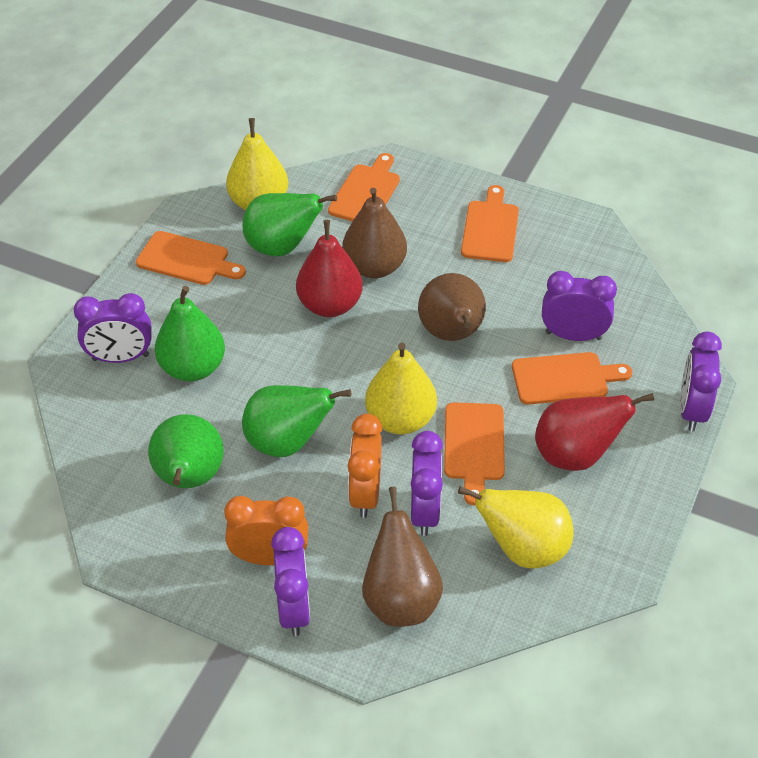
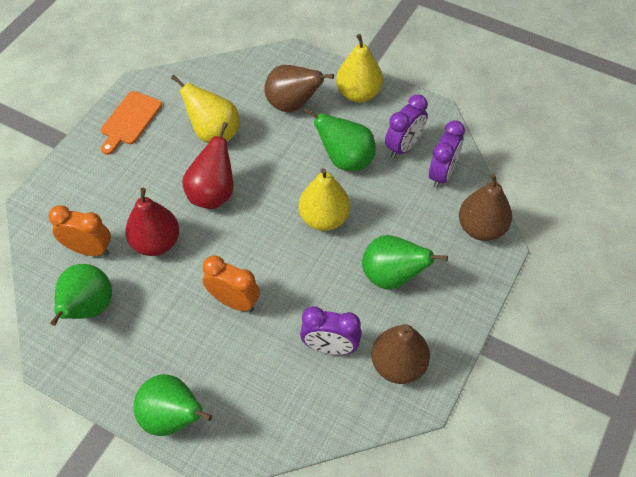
orange cutting board: 5 -> 1
purple clock: 5 -> 3

